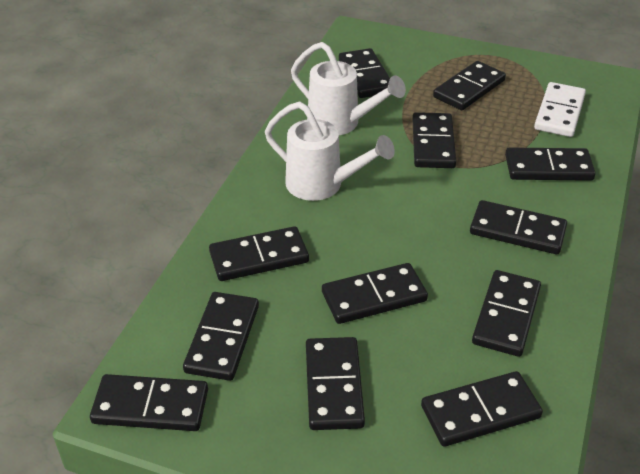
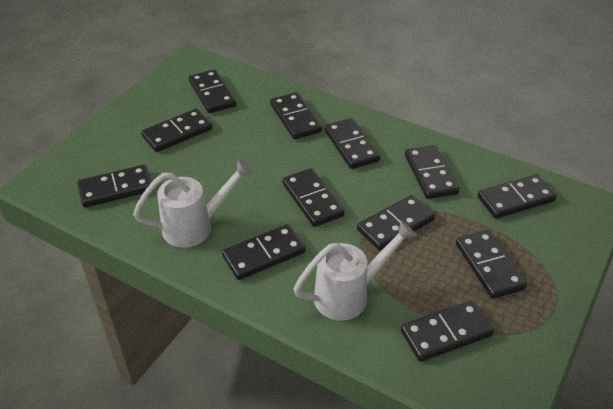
white domino: 1 -> 0

